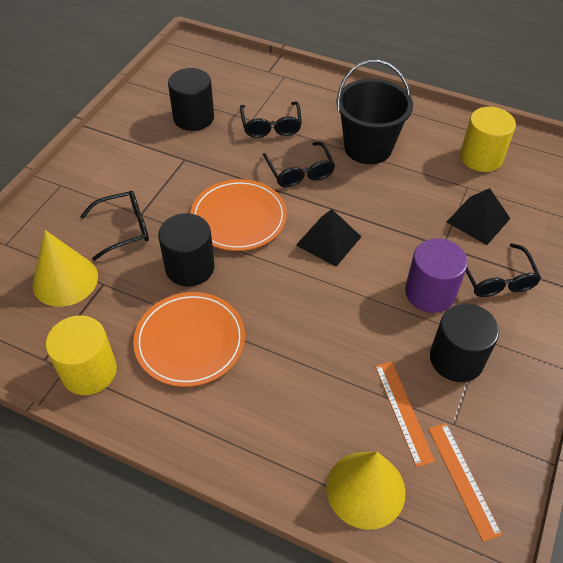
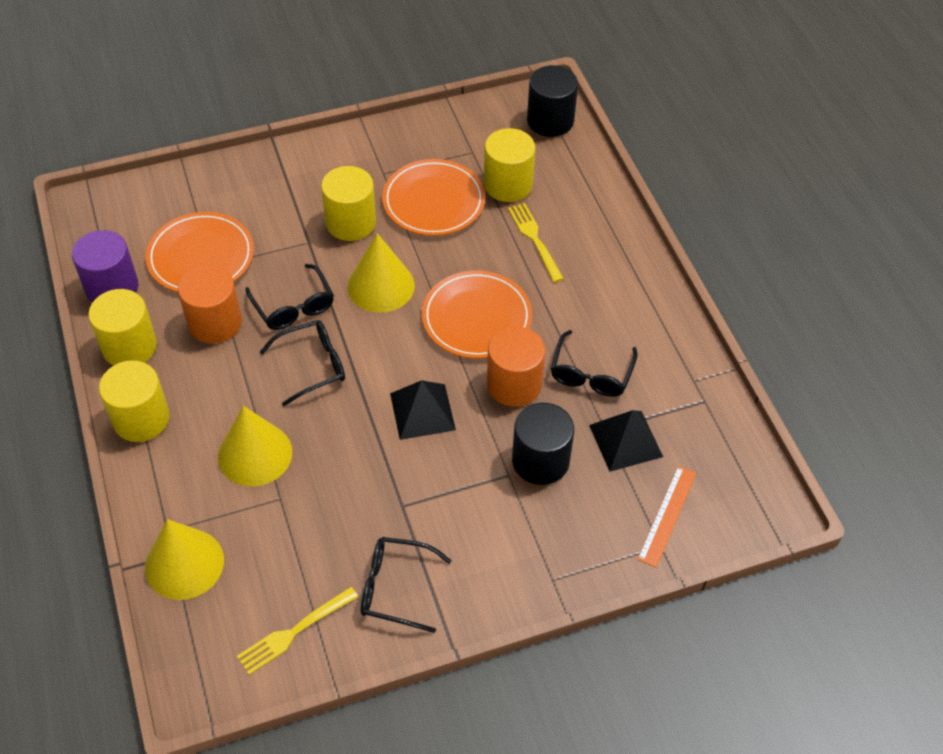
black bucket: 1 -> 0
black cylinder: 3 -> 2
orange cylinder: 0 -> 2
orange plate: 2 -> 3
orange ruler: 2 -> 1
yellow cone: 2 -> 3
yellow cylinder: 2 -> 4
yellow fork: 0 -> 2

